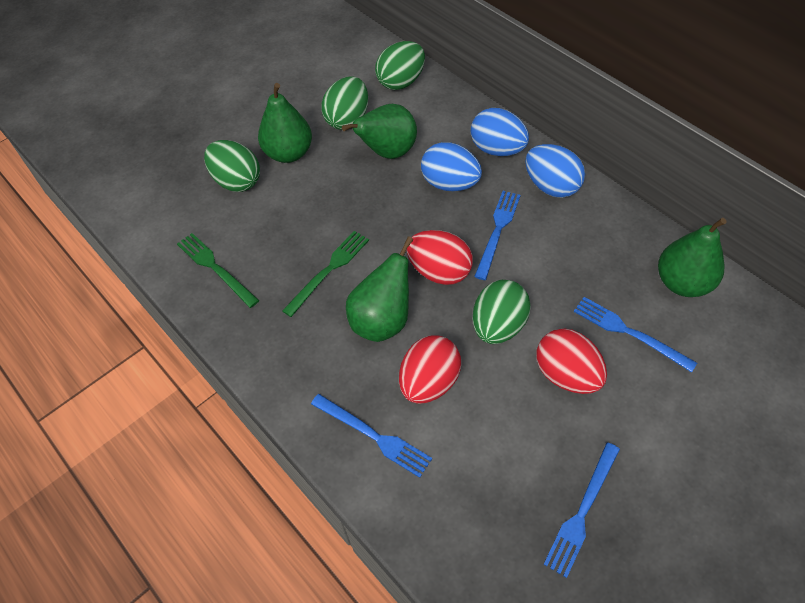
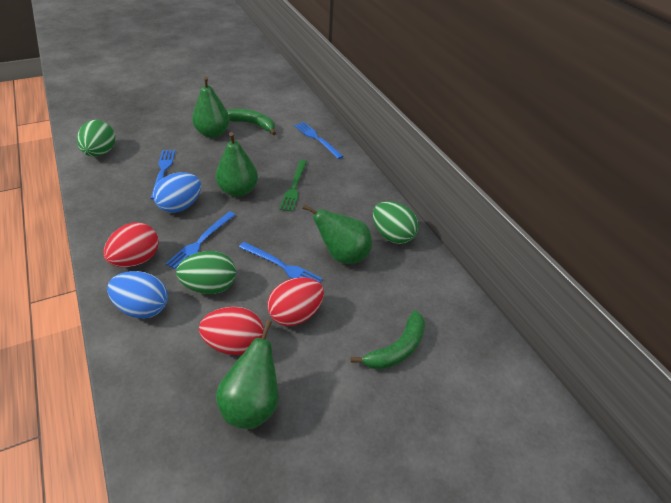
blue egg: 3 -> 2
green banana: 0 -> 2
green egg: 4 -> 3
green fork: 2 -> 1

